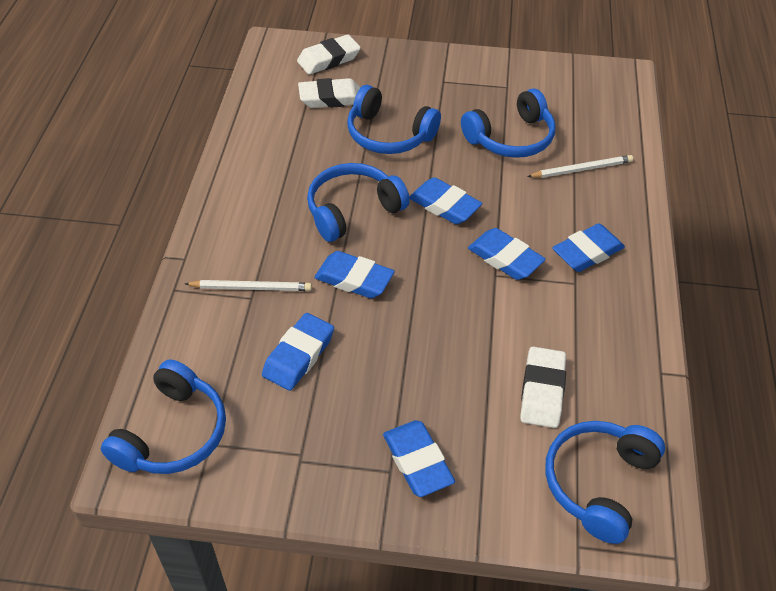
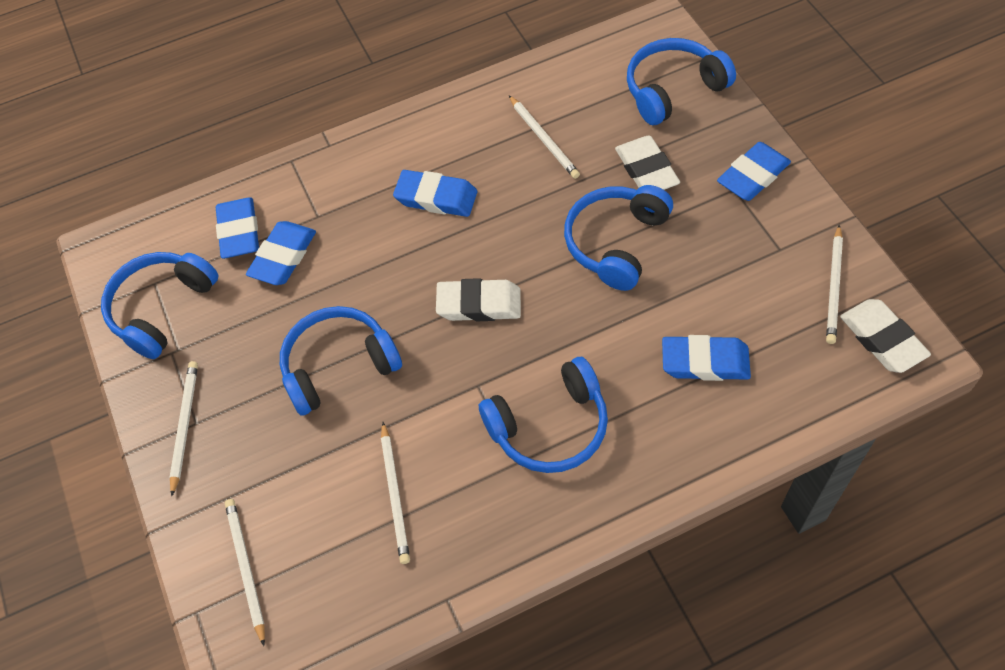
blue eraser: 6 -> 5
white pencil: 2 -> 5

